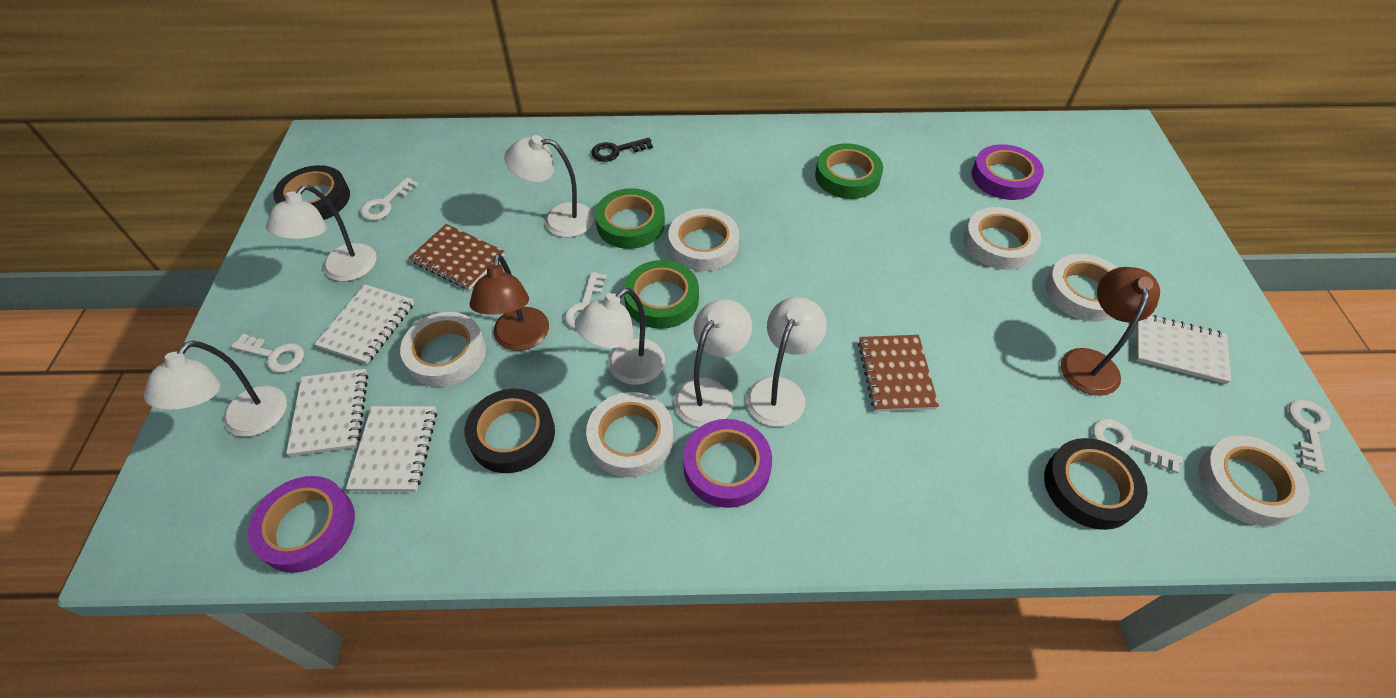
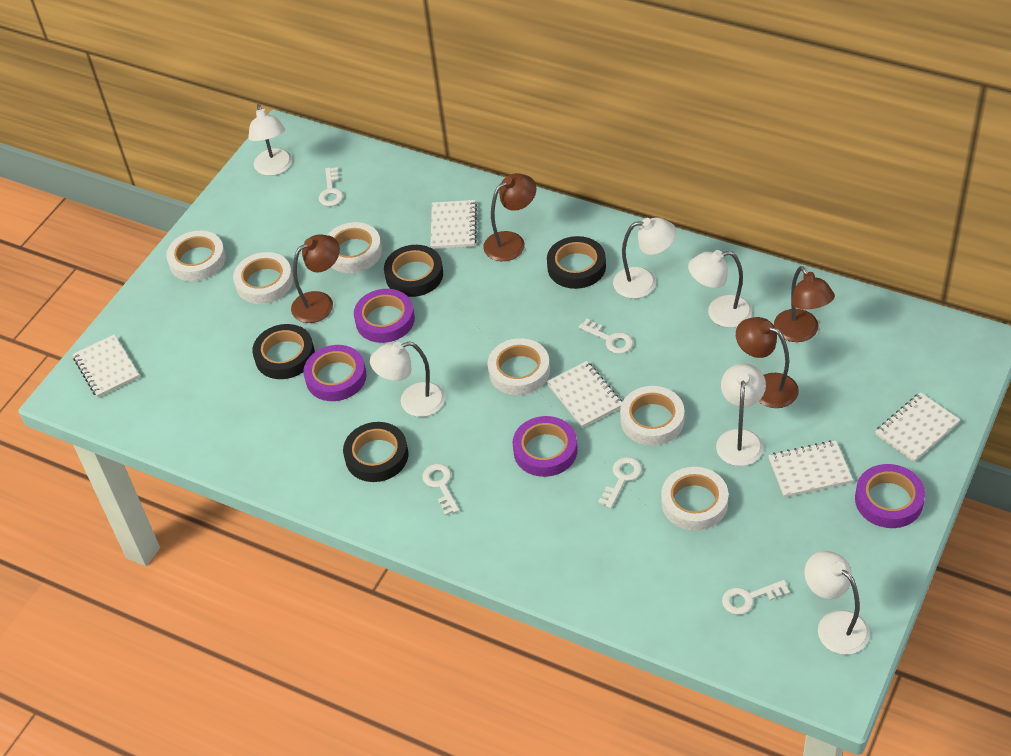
black key: 1 -> 0
black tape: 3 -> 4
brown lamp: 2 -> 4
brown notebook: 2 -> 0
green tape: 3 -> 0
purple tape: 3 -> 4
white notebook: 4 -> 5

